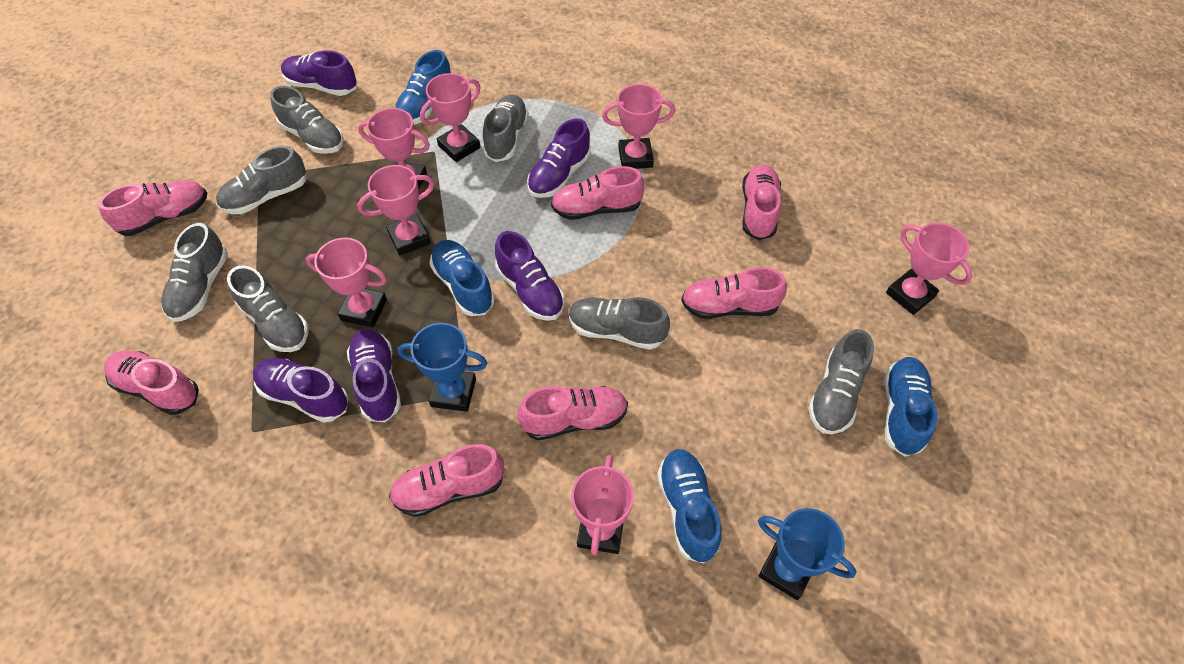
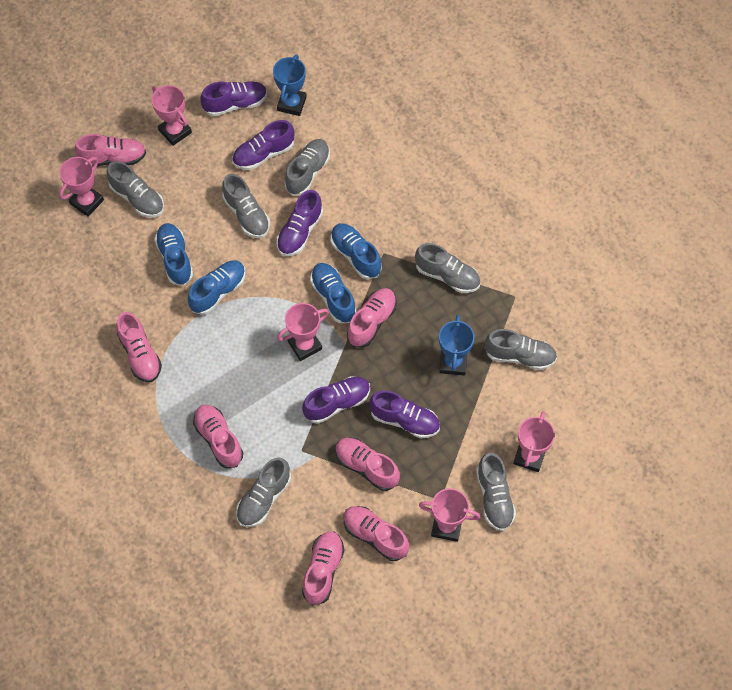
pink trophy: 7 -> 5

